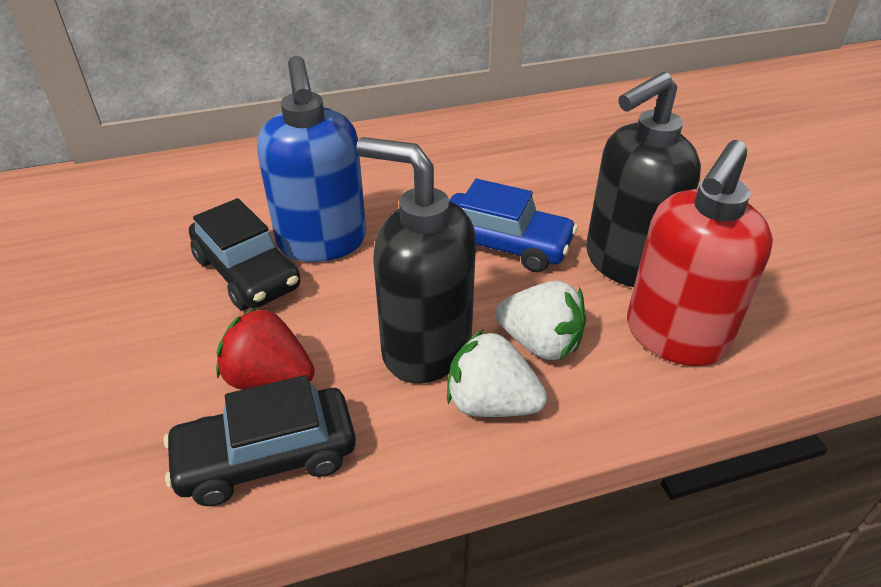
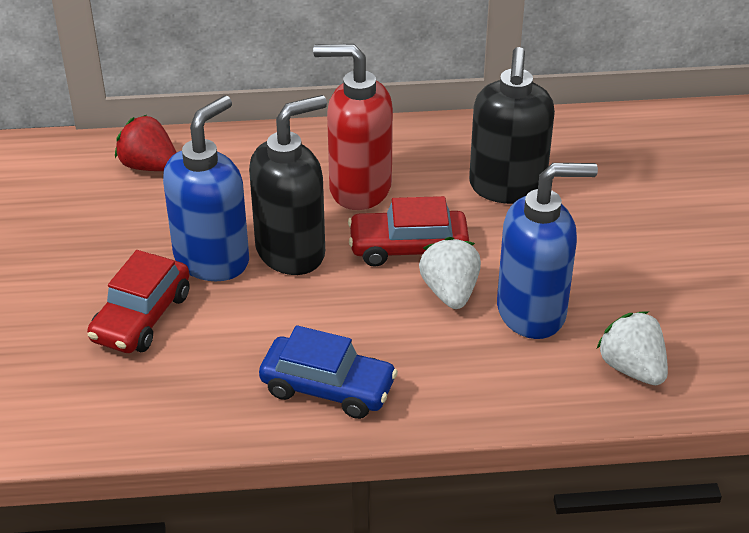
black car: 2 -> 0
blue soap dispenser: 1 -> 2
red car: 0 -> 2

